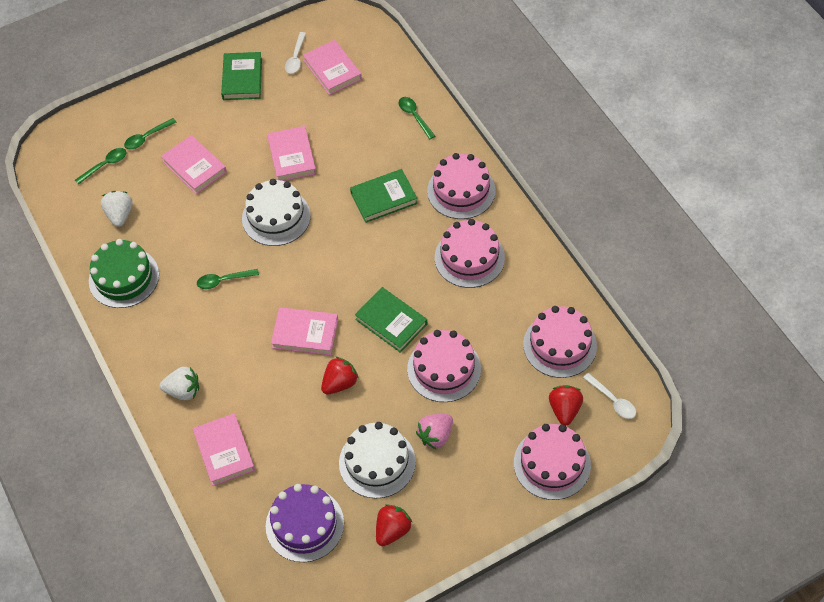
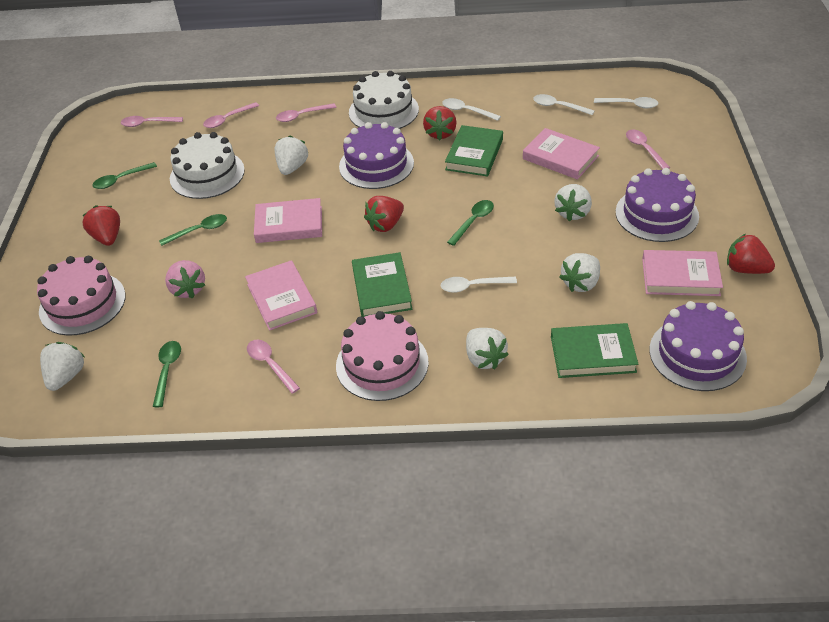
green cake: 1 -> 0
pink book: 5 -> 4
pink cake: 5 -> 2
pink spoon: 0 -> 5
purple cake: 1 -> 3
red strawberry: 3 -> 4
white spoon: 2 -> 4
white strawberry: 2 -> 5

